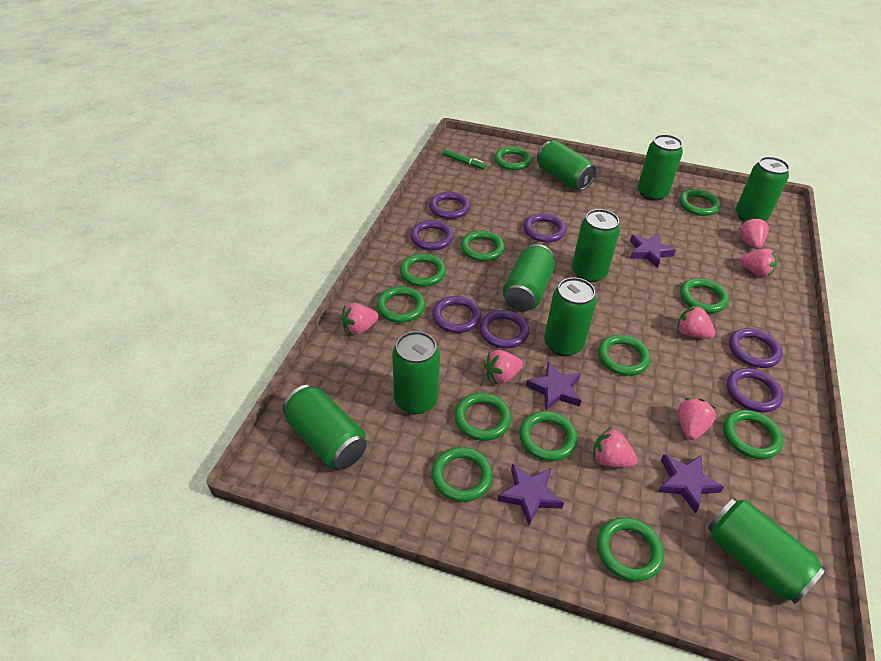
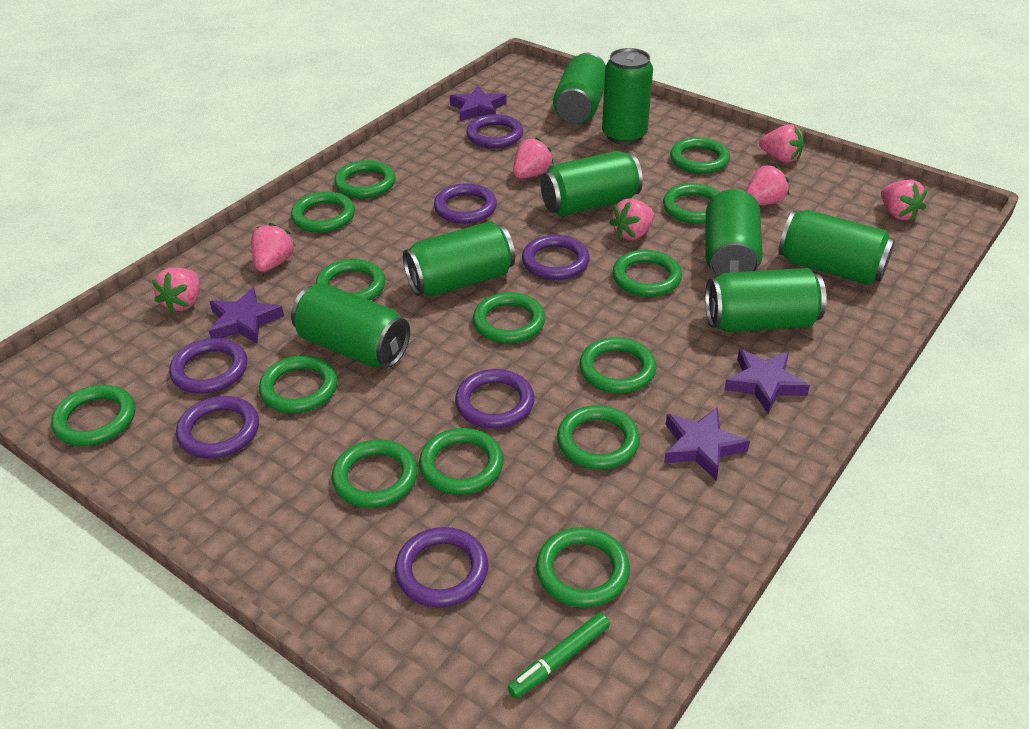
green can: 9 -> 8
green ring: 12 -> 14

